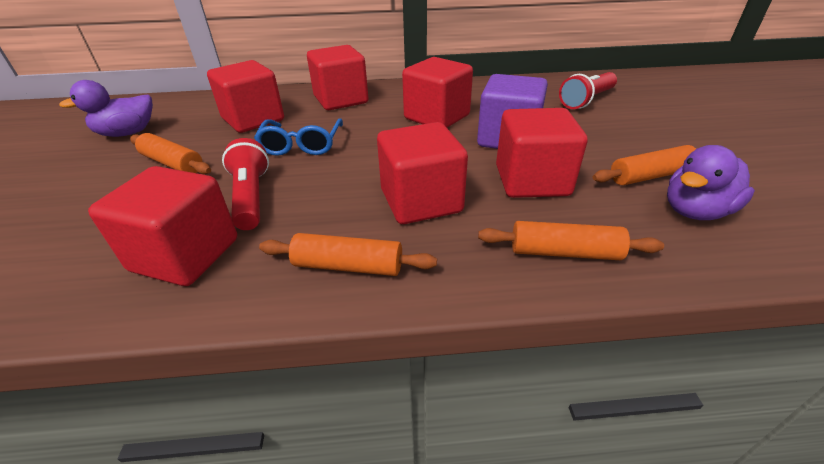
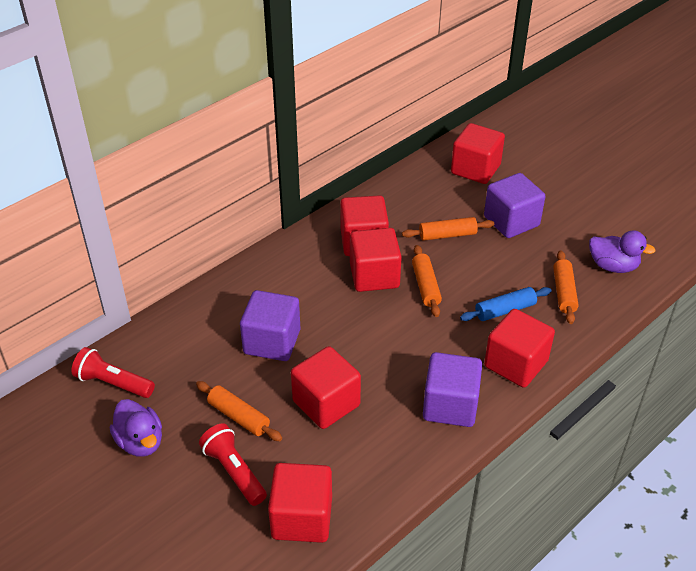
blue glasses: 1 -> 0
blue rolling pin: 0 -> 1
purple cube: 1 -> 3

